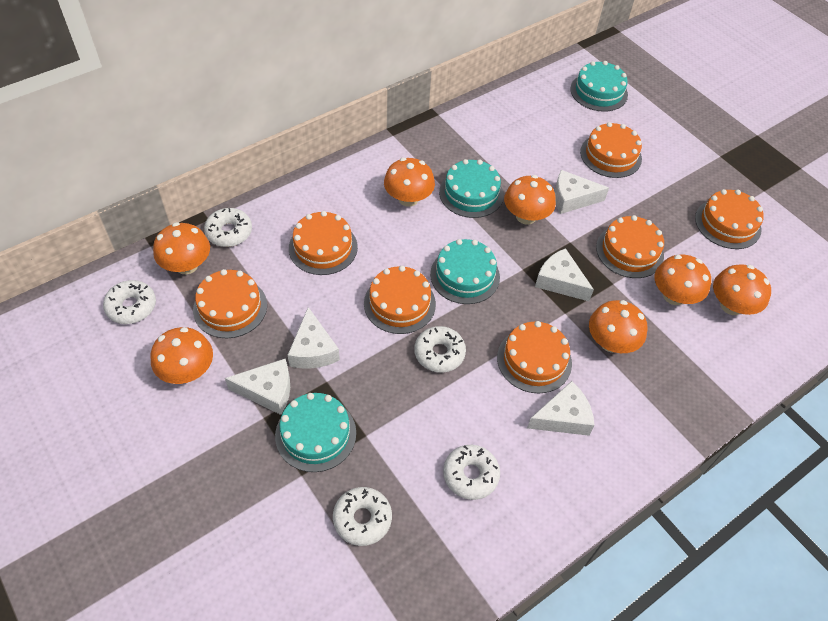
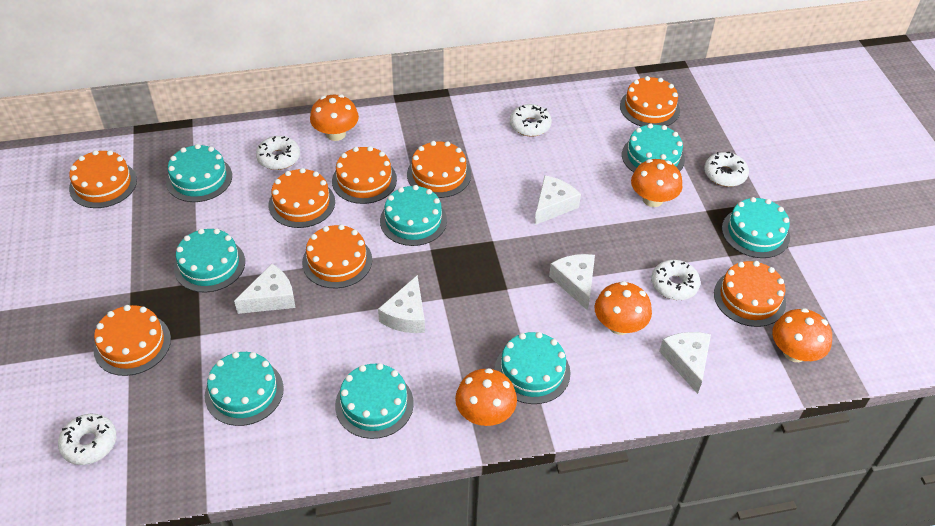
orange cake: 7 -> 8
orange mushroom: 7 -> 5
turquoise cake: 4 -> 8

